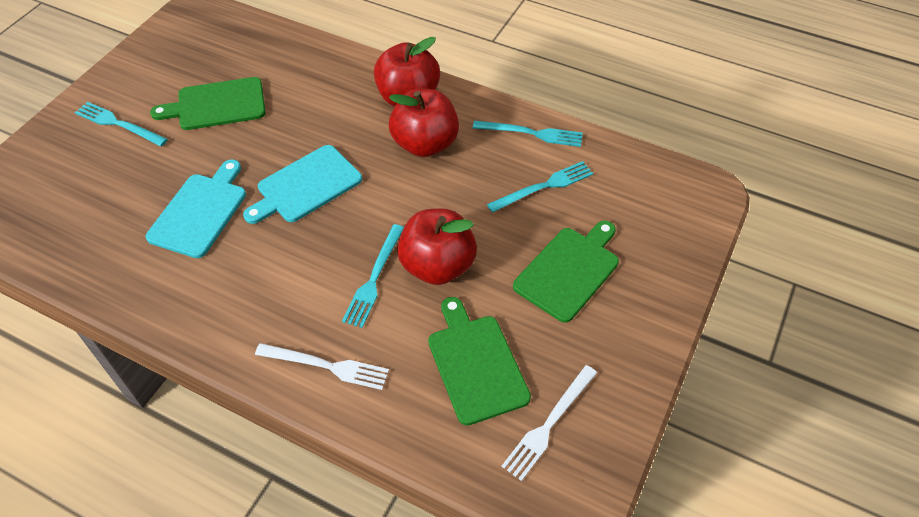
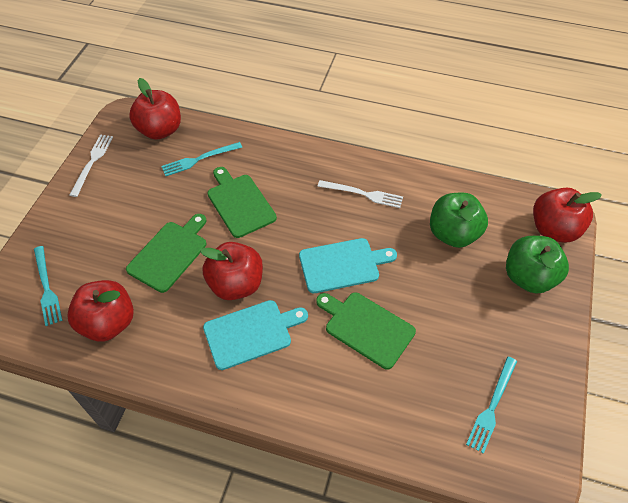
green apple: 0 -> 2
red apple: 3 -> 4
turquoise fork: 4 -> 3

